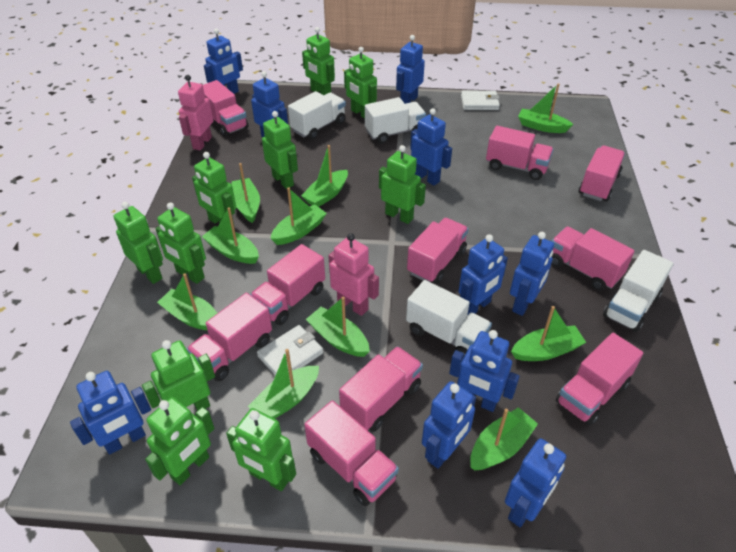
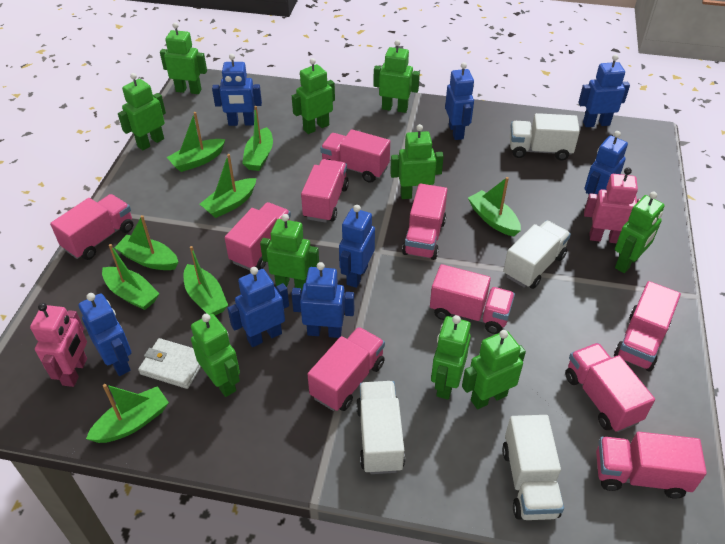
blue robot: 10 -> 8
green boat: 10 -> 8
white wallet: 2 -> 1

